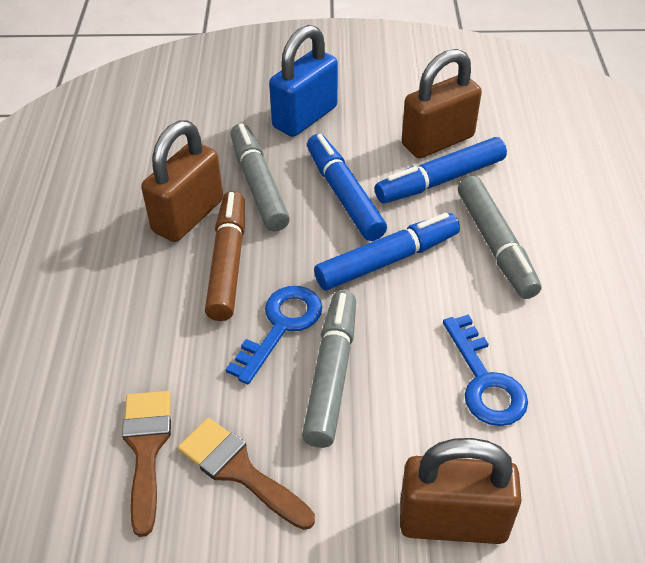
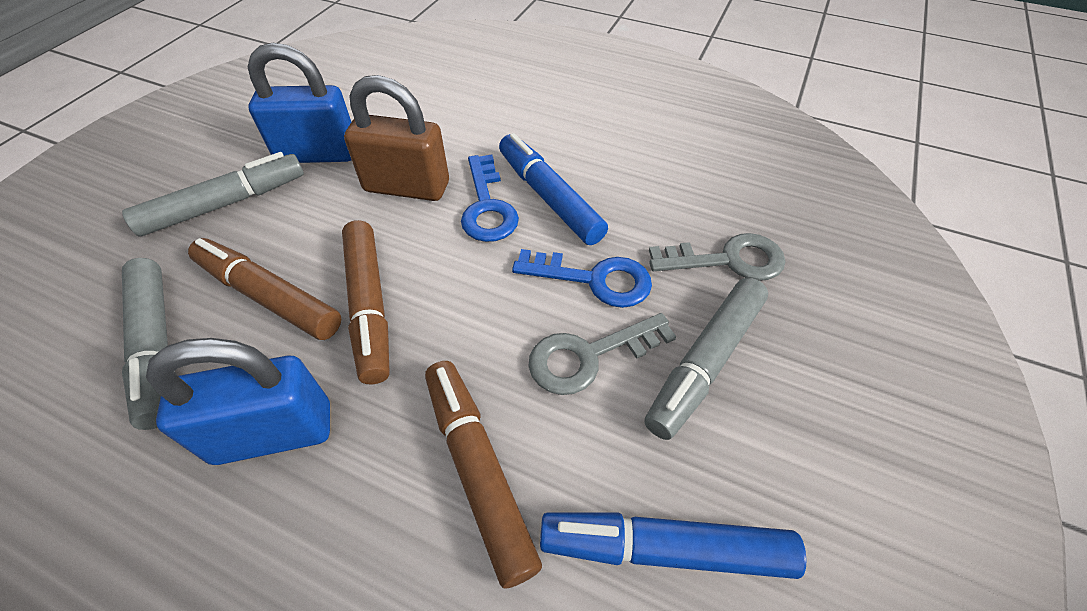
blue marker: 3 -> 2
blue padlock: 1 -> 2
brown brush: 2 -> 0
brown marker: 1 -> 3
brown padlock: 3 -> 1
grey key: 0 -> 2

